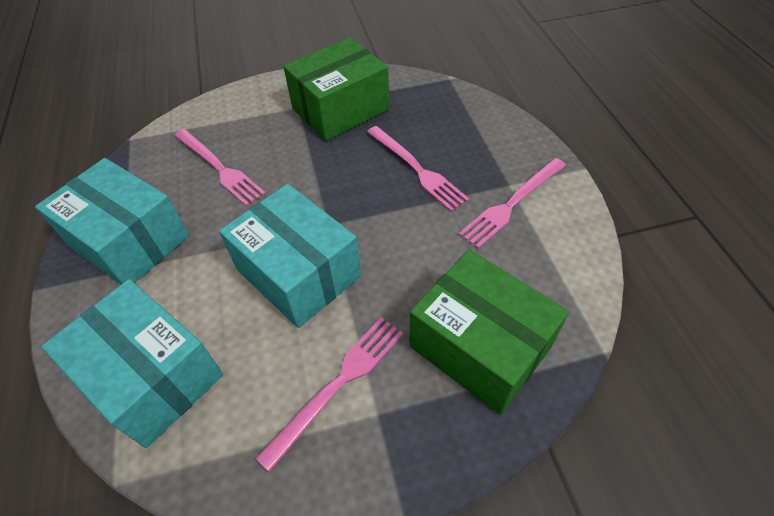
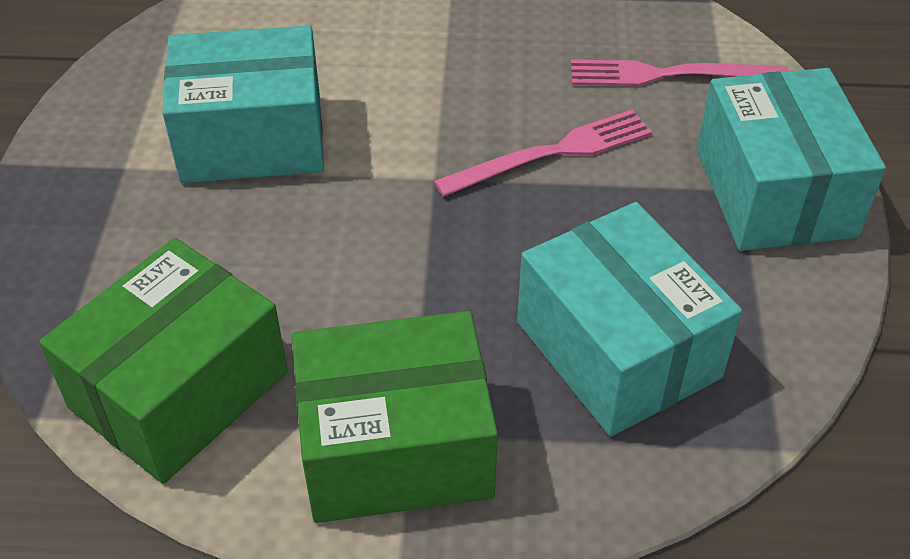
pink fork: 4 -> 2

